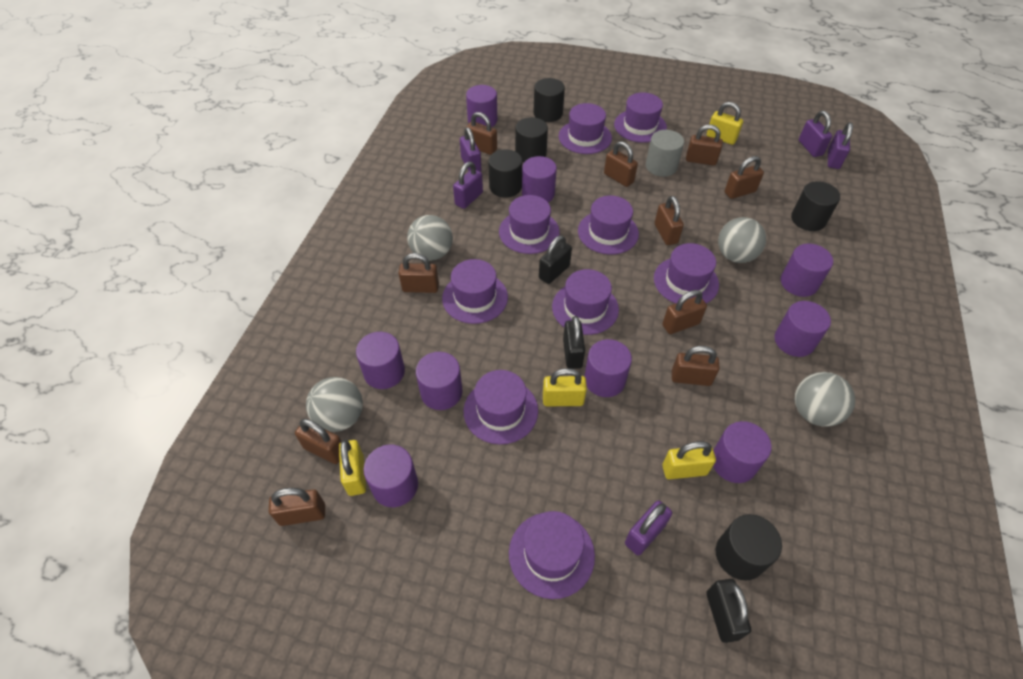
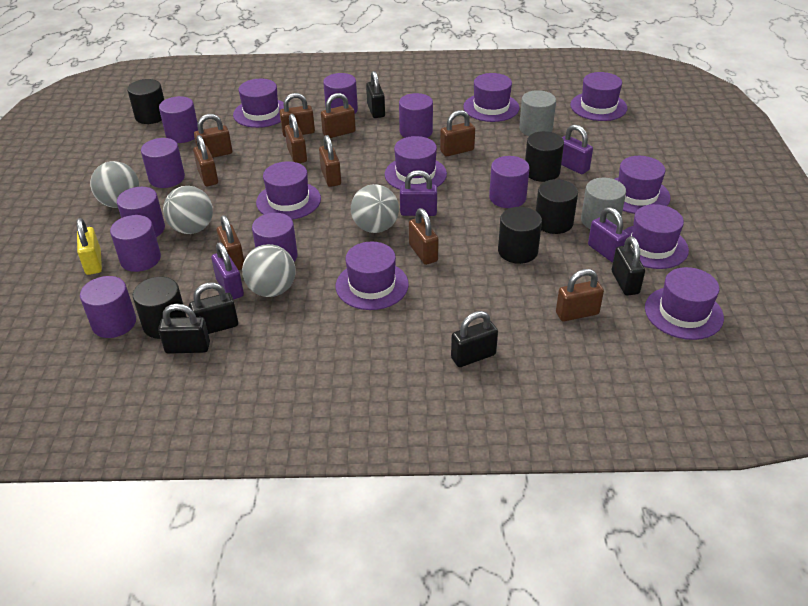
black padlock: 3 -> 5
grey cylinder: 1 -> 2
purple padlock: 5 -> 4
yellow padlock: 4 -> 1

